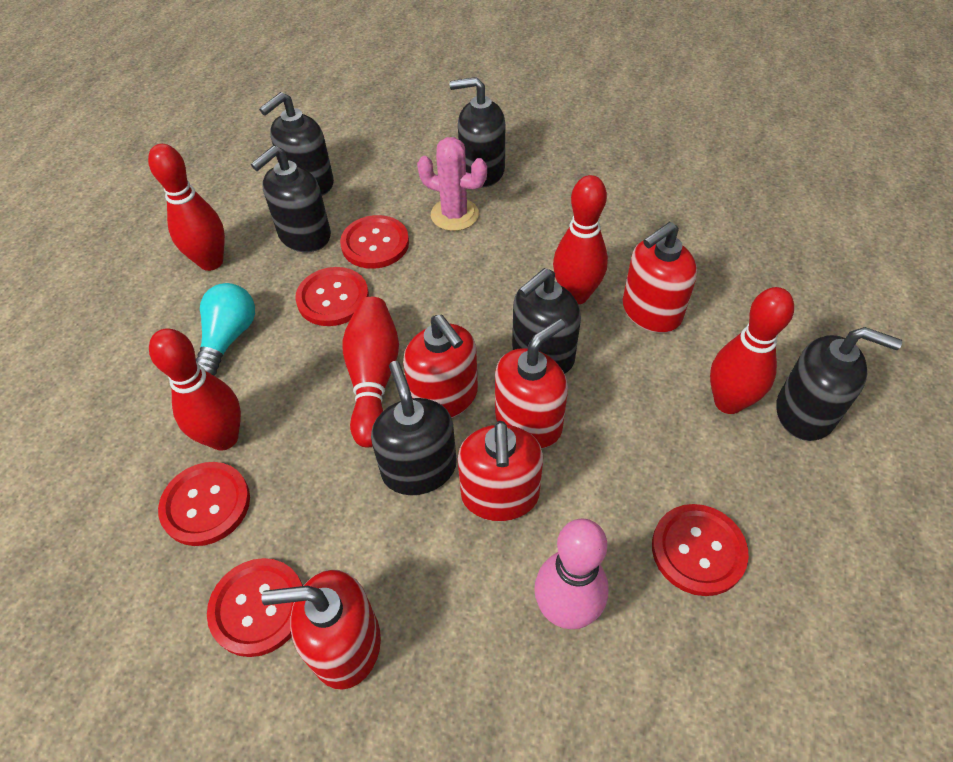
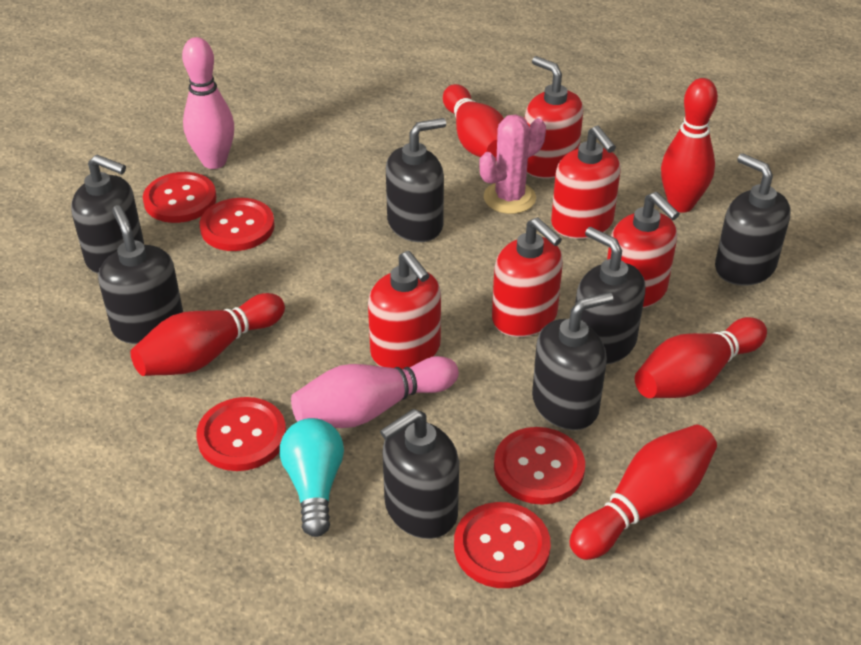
black soap dispenser: 6 -> 7
pink bowling pin: 1 -> 2

